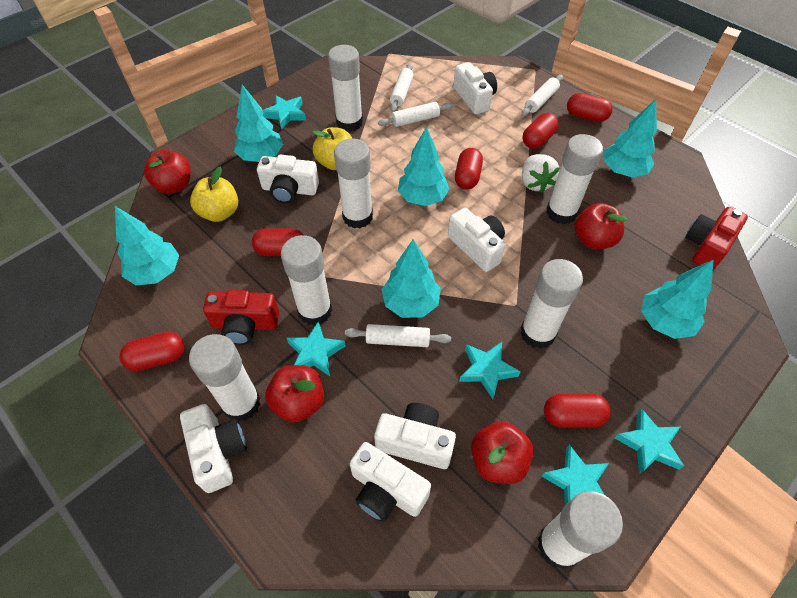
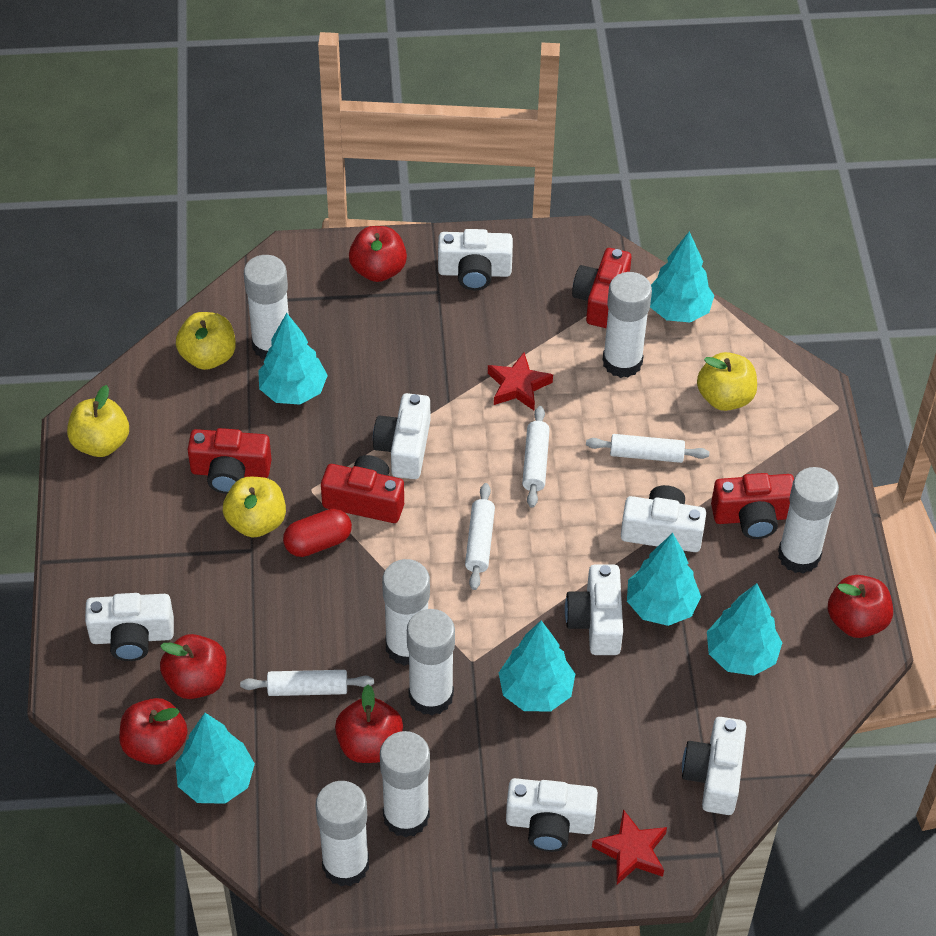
red apple: 4 -> 5
red camera: 2 -> 4
red capsule: 6 -> 1
red star: 0 -> 2
turquoise star: 5 -> 0
white camera: 6 -> 7
white strawberry: 1 -> 0
yellow apple: 2 -> 4

